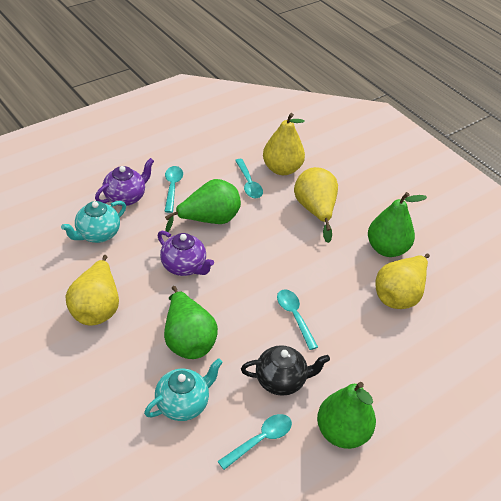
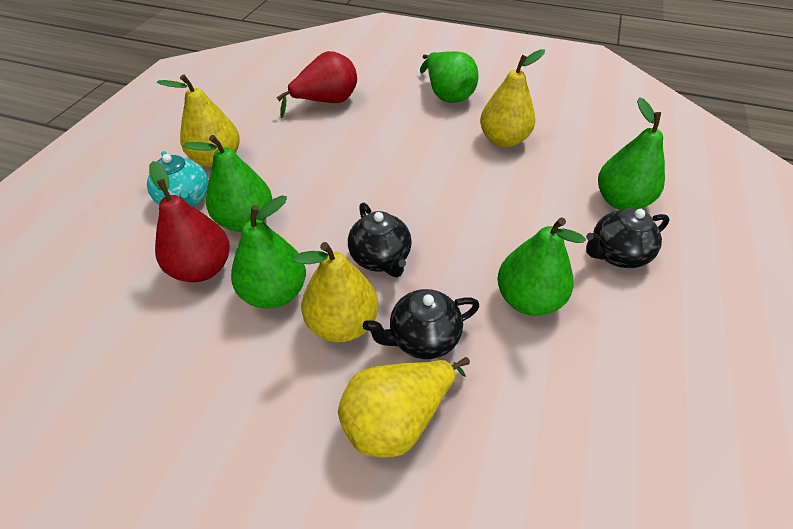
black teapot: 1 -> 3
green pear: 4 -> 5
purple teapot: 2 -> 0
red pear: 0 -> 2
turquoise spoon: 4 -> 0
turquoise teapot: 2 -> 1

